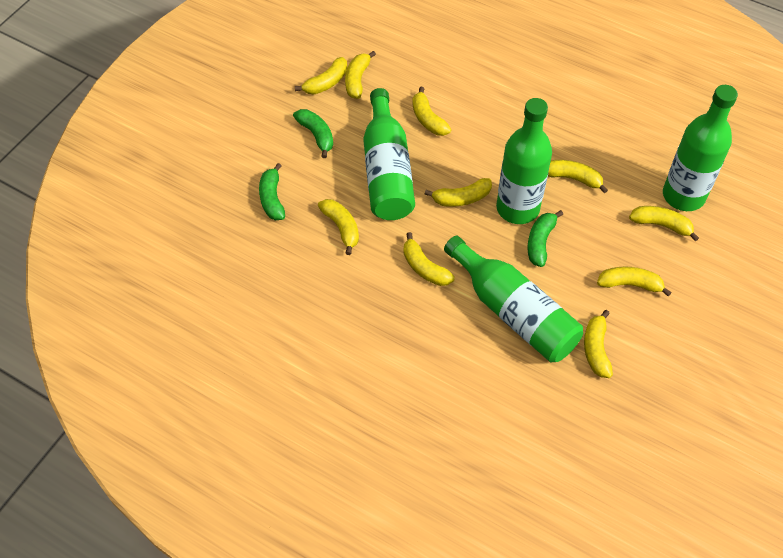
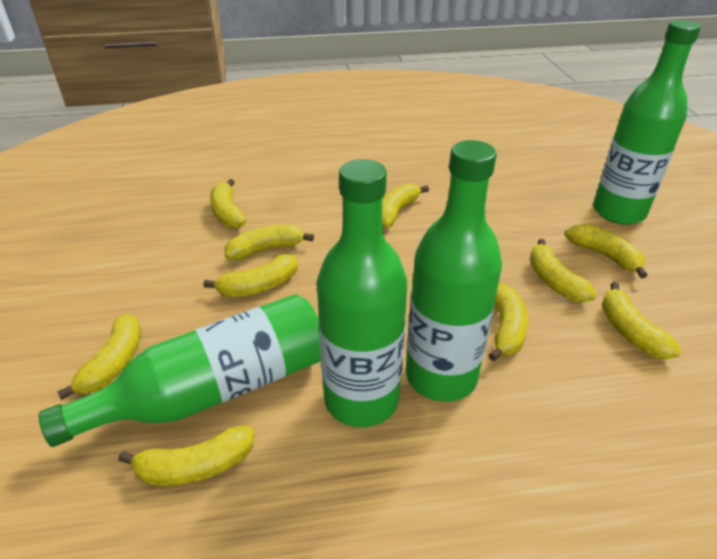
green banana: 3 -> 0

